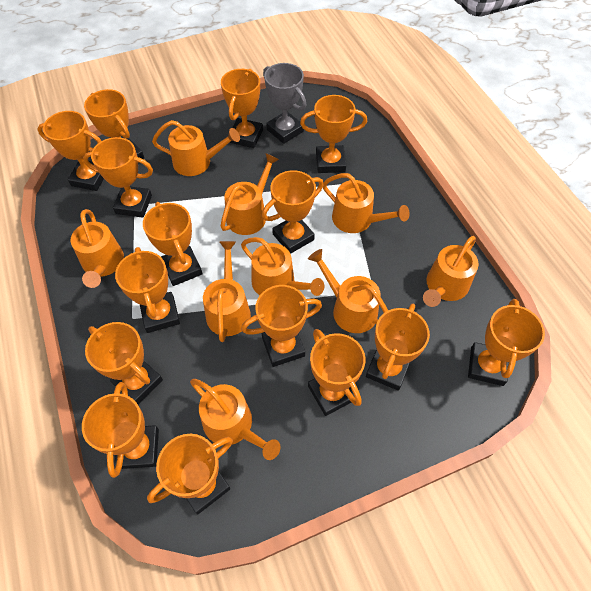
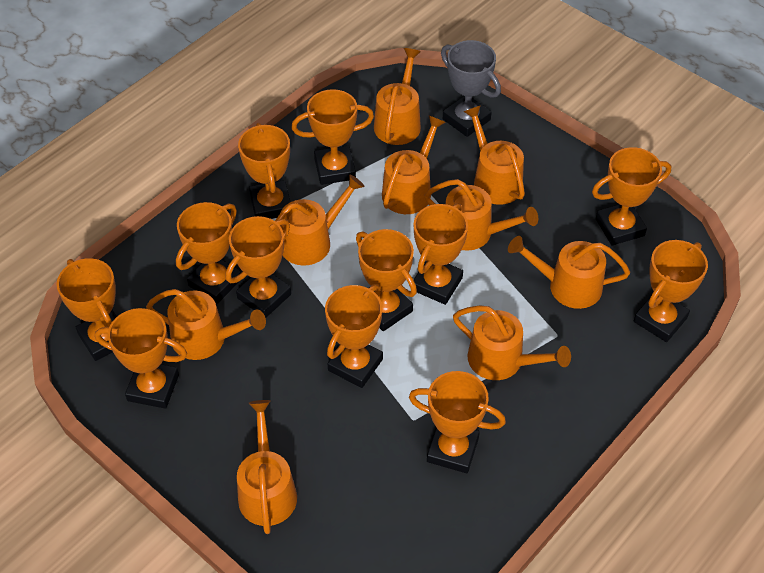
orange trophy: 15 -> 12

